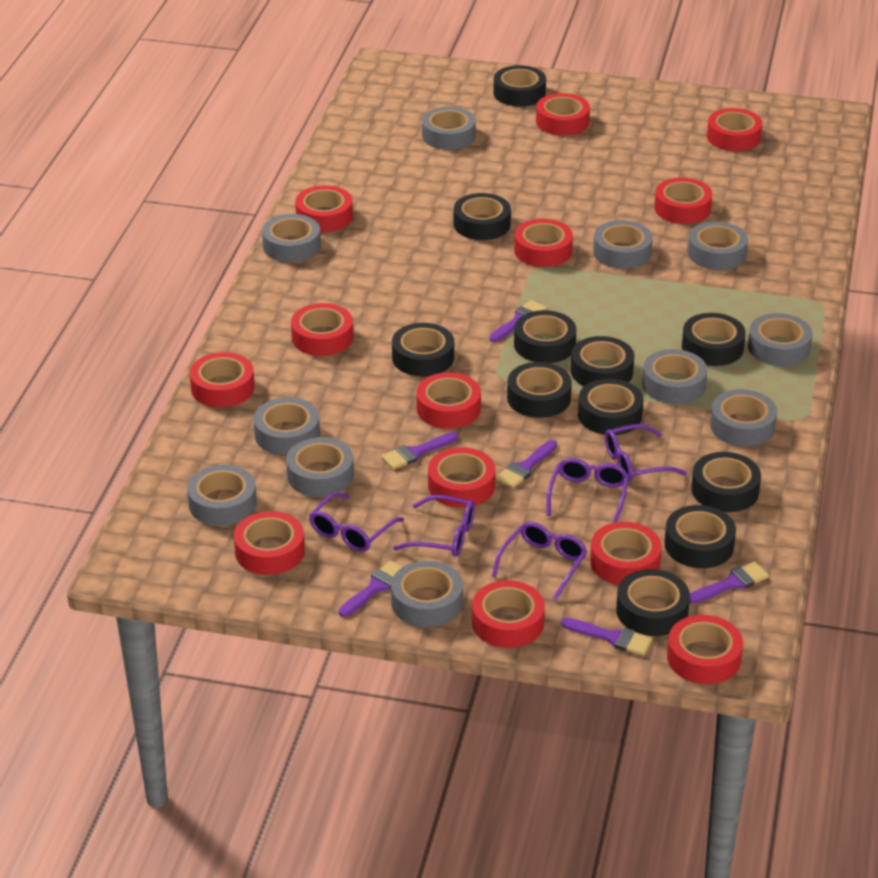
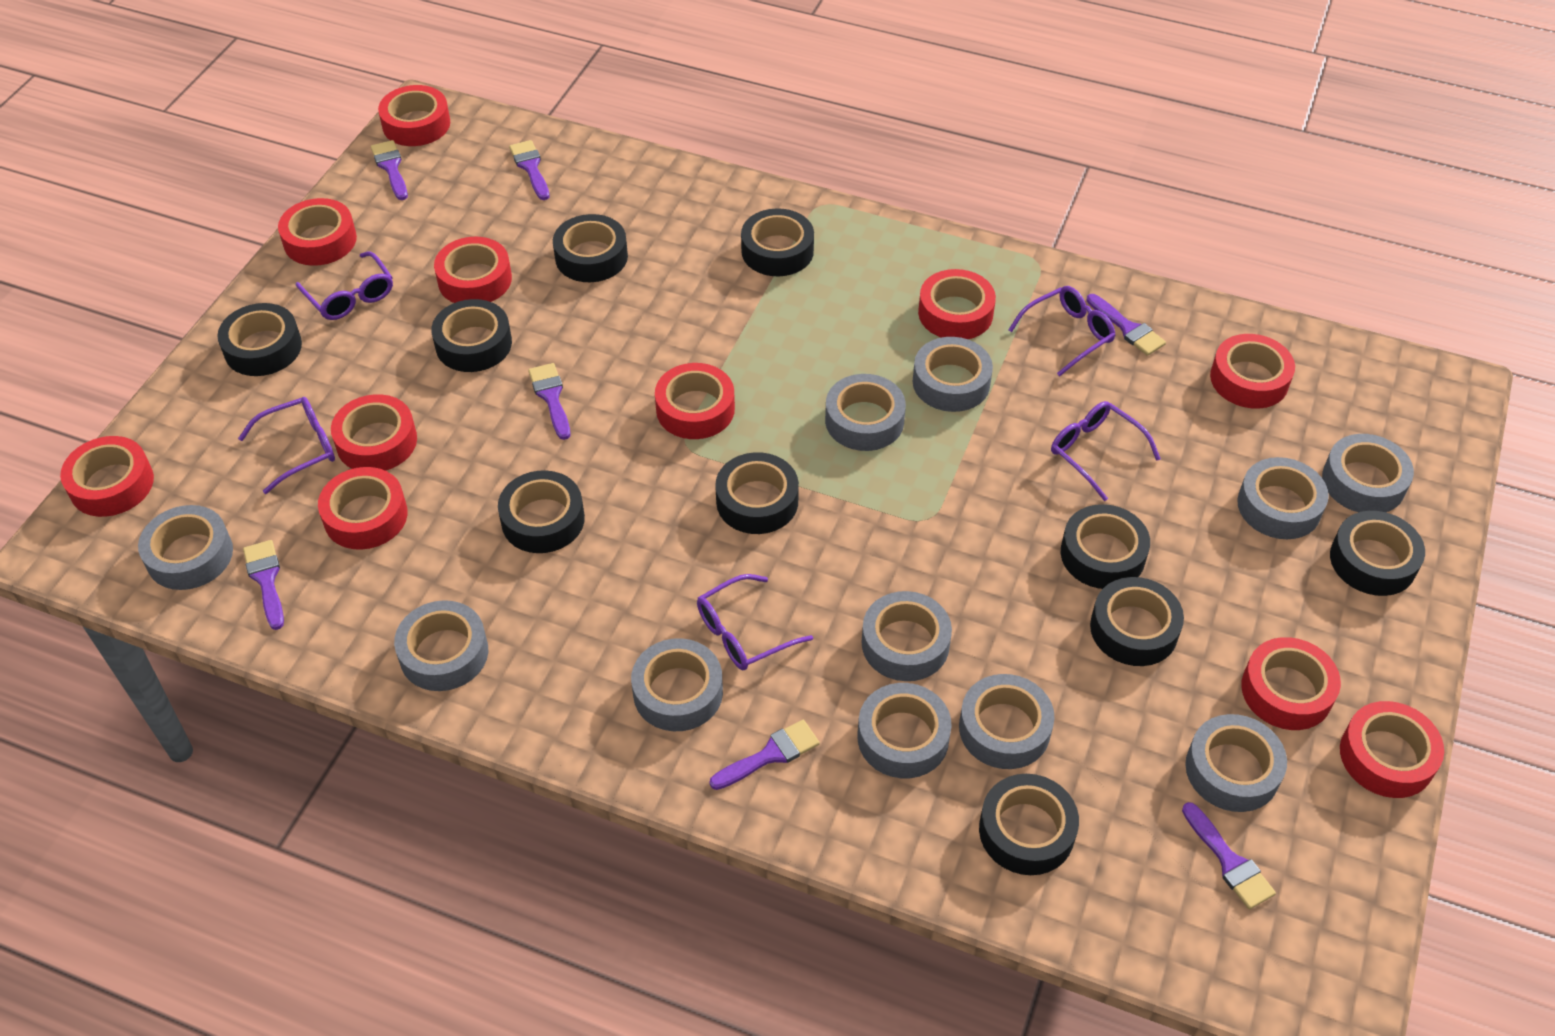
black tape: 11 -> 10
purple brush: 6 -> 7
red tape: 13 -> 11

